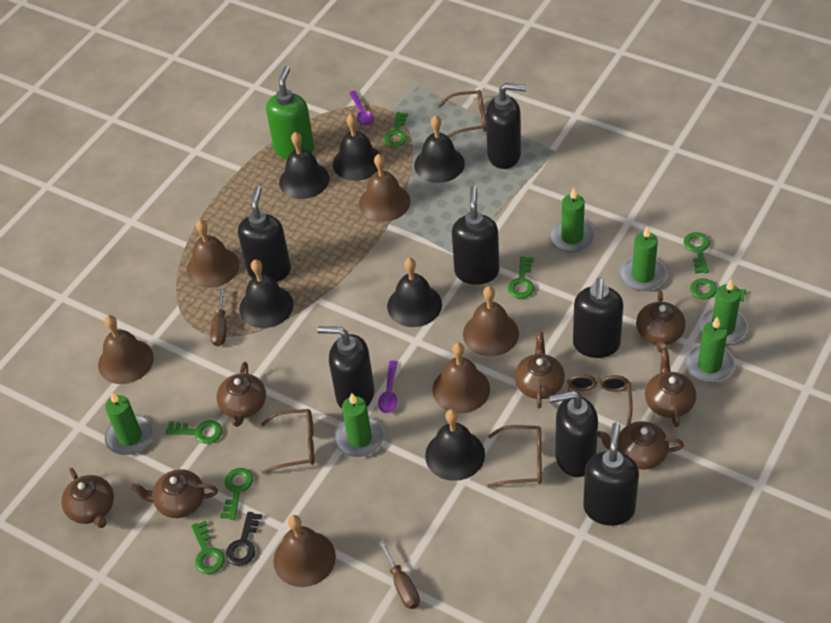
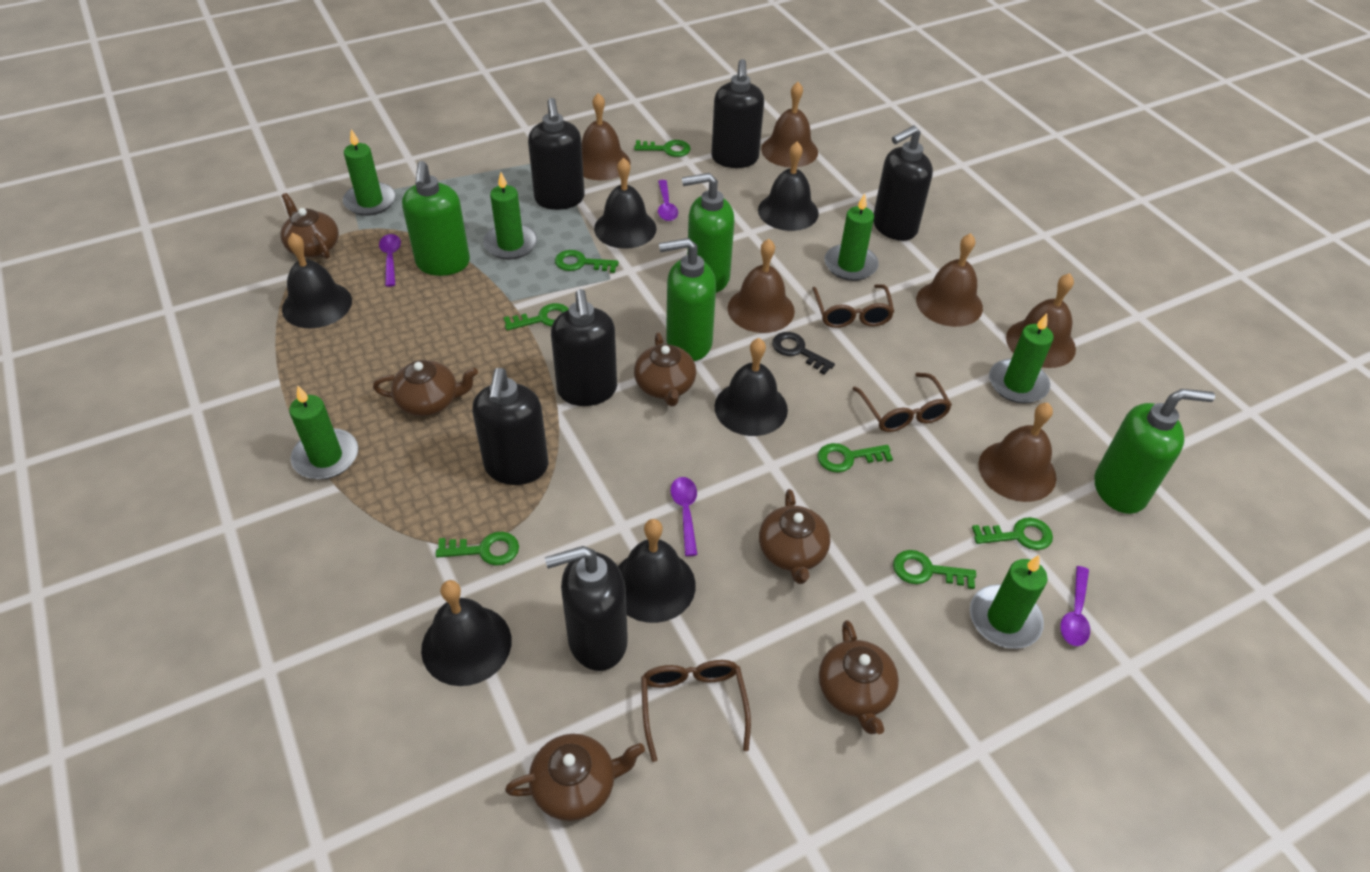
black soap dispenser: 7 -> 6
brown glasses: 4 -> 3
brown screwdriver: 2 -> 0
brown teapot: 7 -> 6
green soap dispenser: 1 -> 4
purple spoon: 2 -> 4

